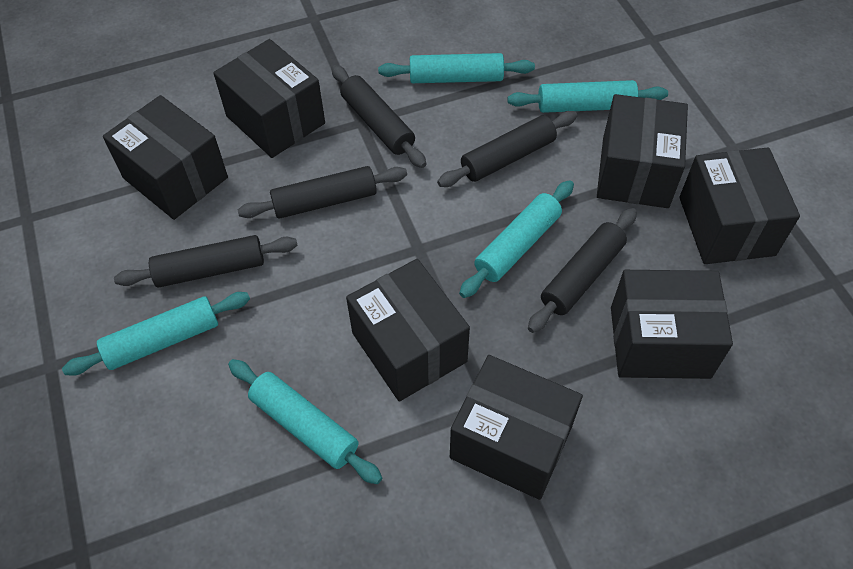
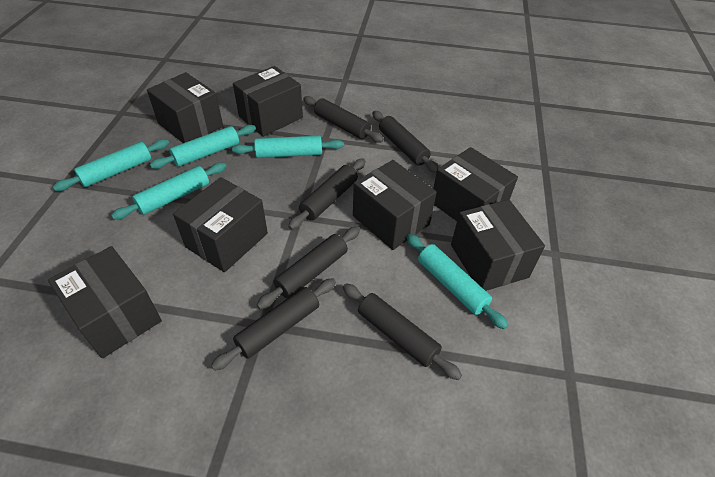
black rolling pin: 5 -> 6

